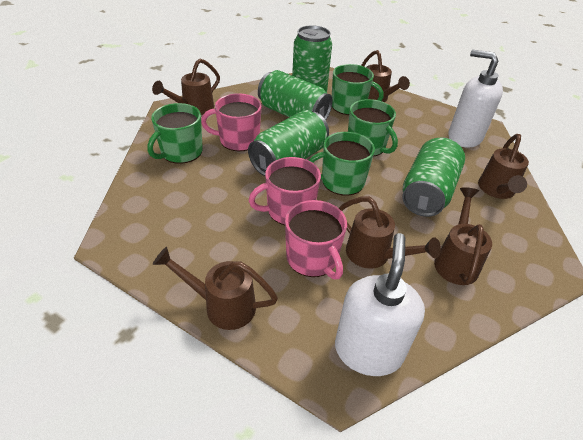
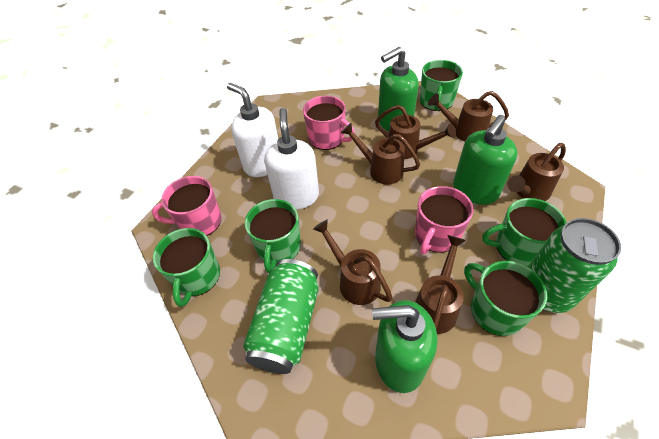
green can: 4 -> 2
green mug: 4 -> 5
green soap dispenser: 0 -> 3

